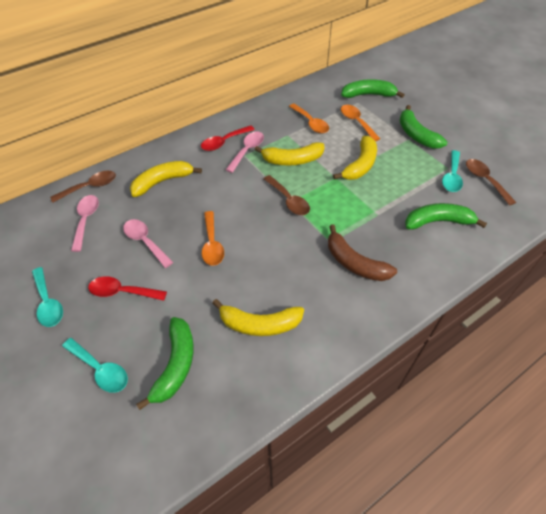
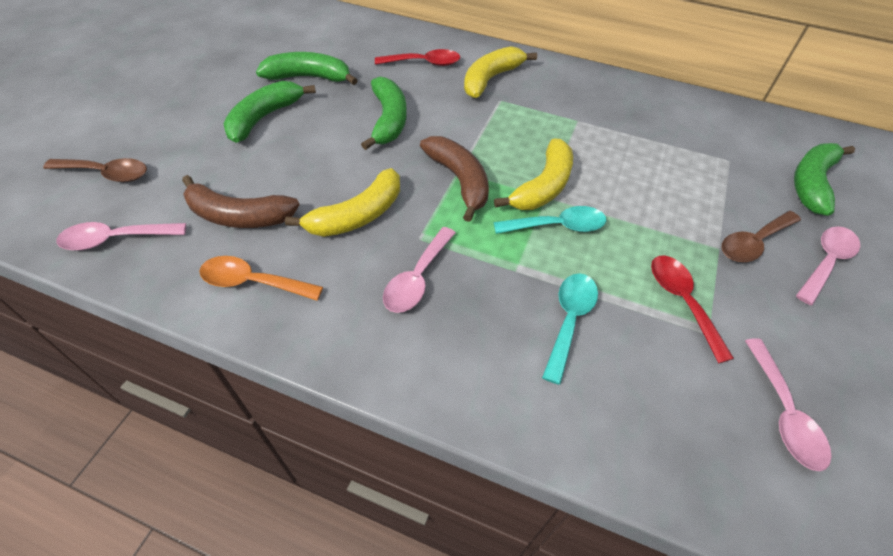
brown banana: 1 -> 2
brown spoon: 3 -> 2
orange spoon: 3 -> 1
pink spoon: 3 -> 4
turquoise spoon: 3 -> 2
yellow banana: 4 -> 3

